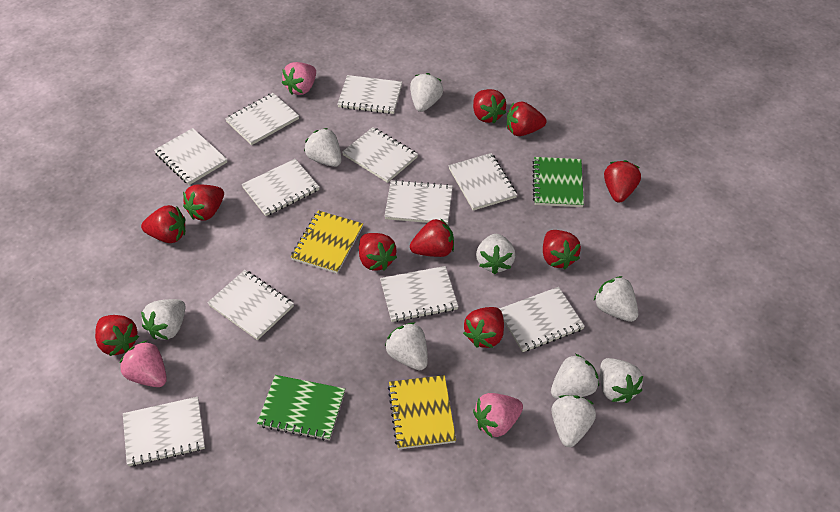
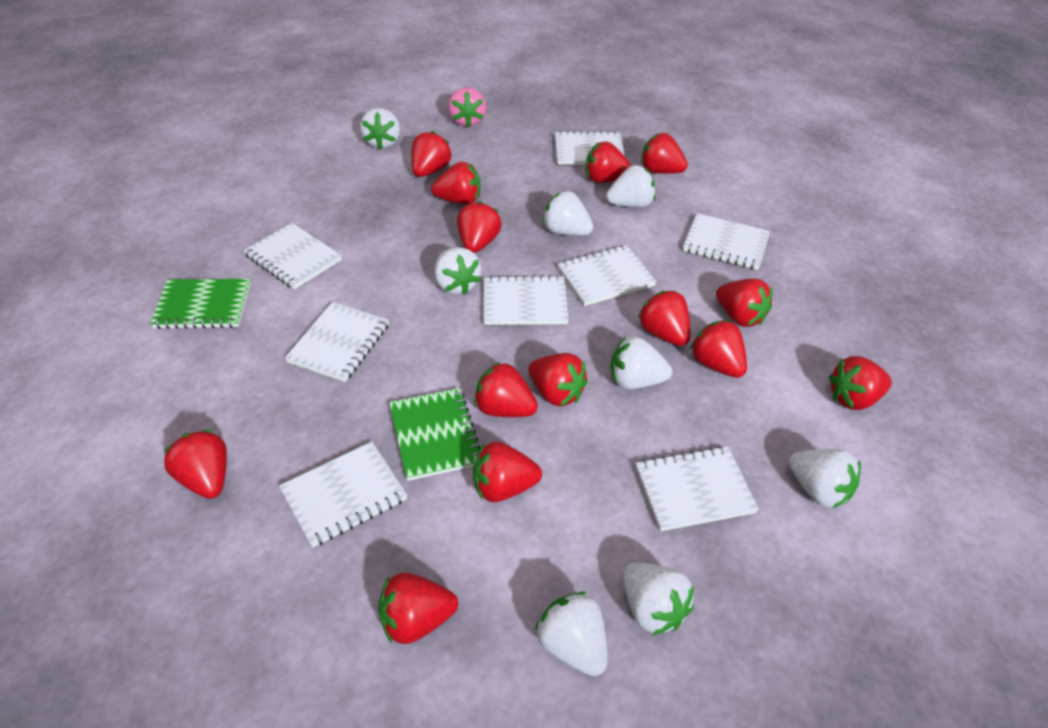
pink strawberry: 3 -> 1
red strawberry: 10 -> 14
white notebook: 11 -> 8
white strawberry: 9 -> 8
yellow notebook: 2 -> 0

